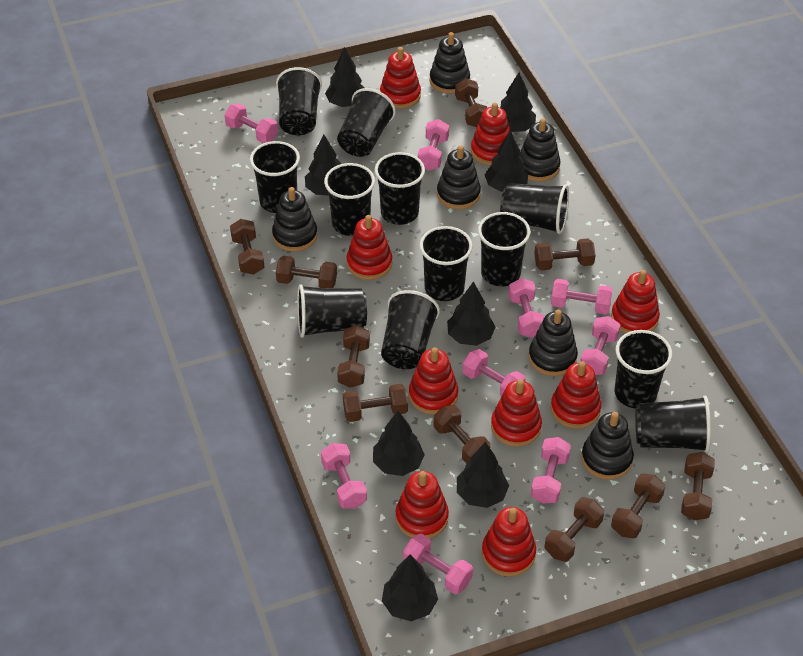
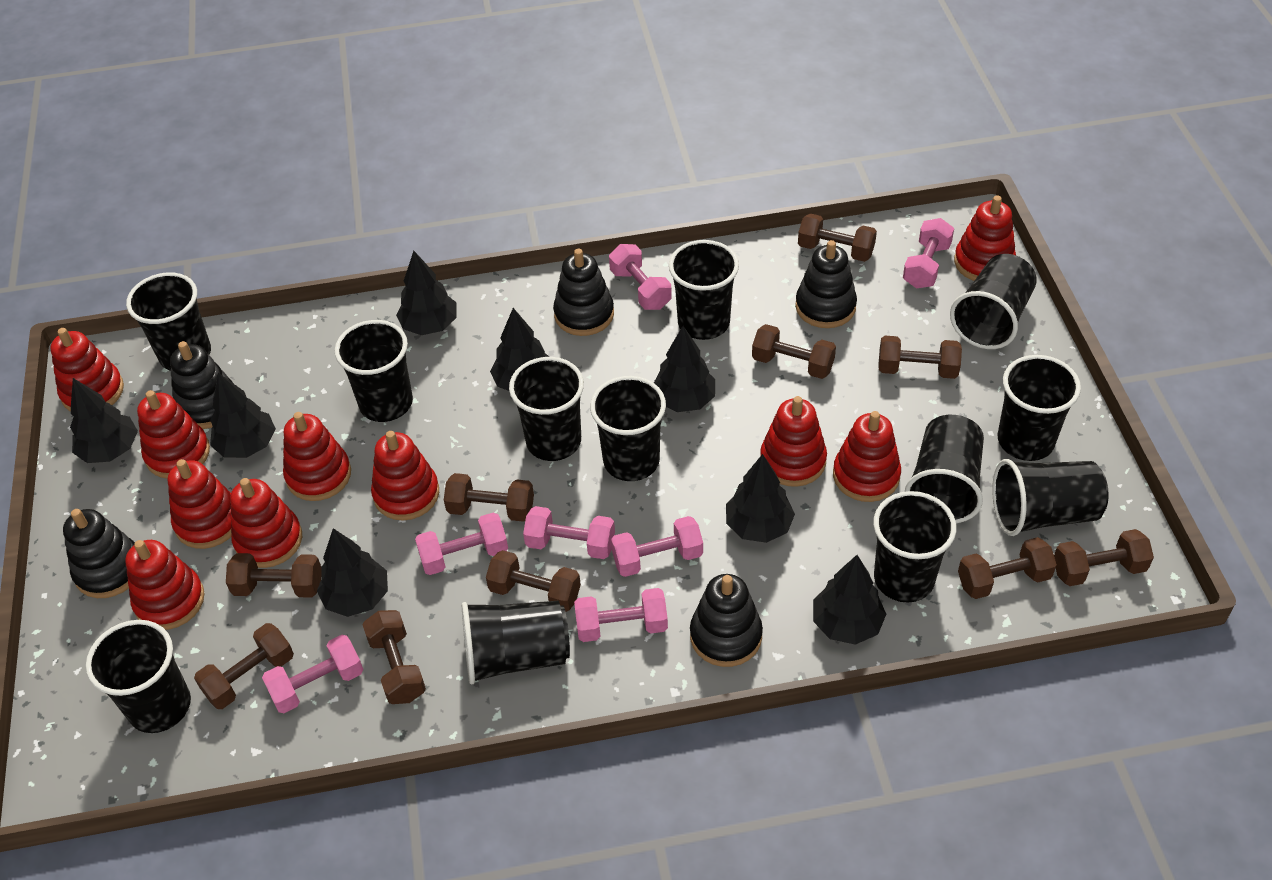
black stacking toy: 6 -> 5
pink dumbbell: 9 -> 7
red stacking toy: 9 -> 10

